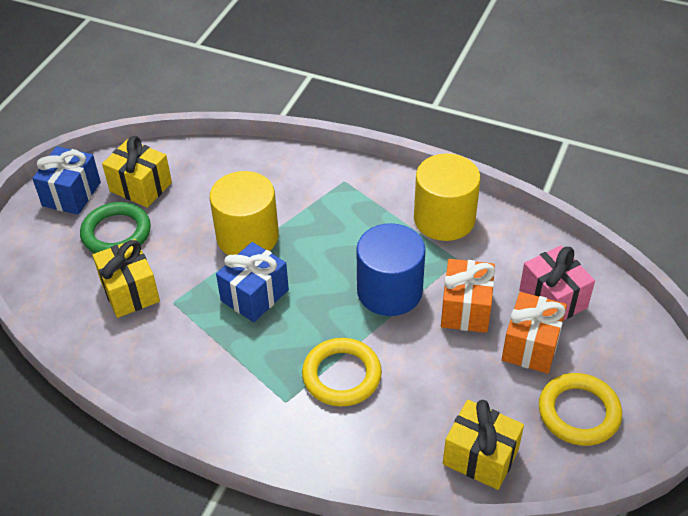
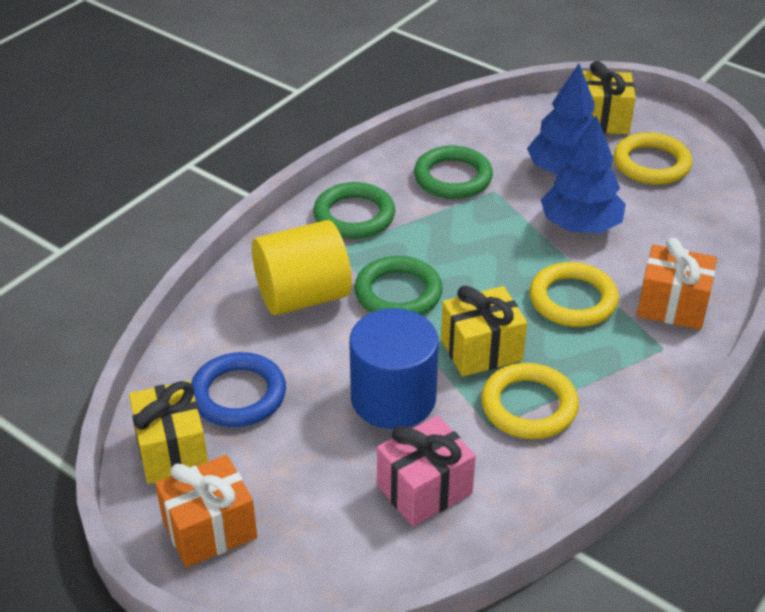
blue gift: 2 -> 0
blue ring: 0 -> 1
blue tree: 0 -> 2
green ring: 1 -> 3
yellow cylinder: 2 -> 1
yellow ring: 2 -> 3

